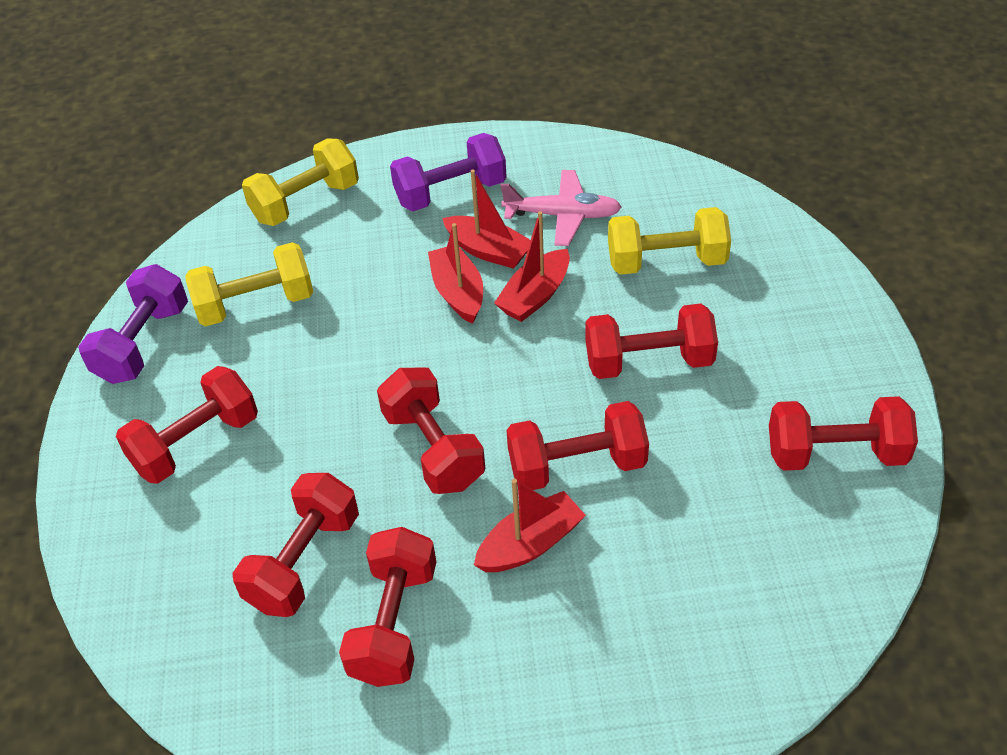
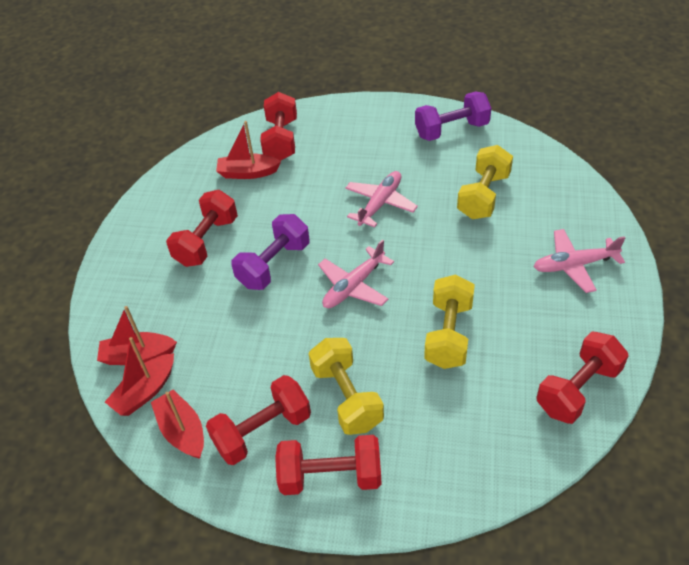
pink plane: 1 -> 3
red dumbbell: 7 -> 5

